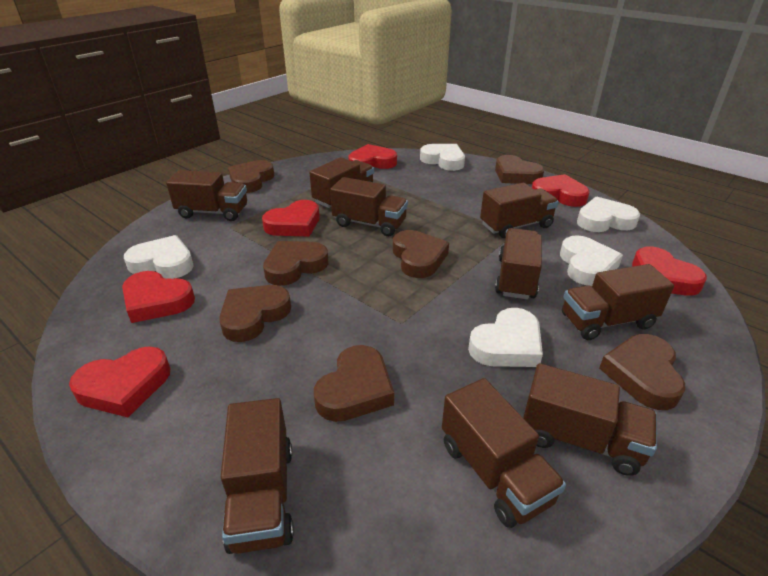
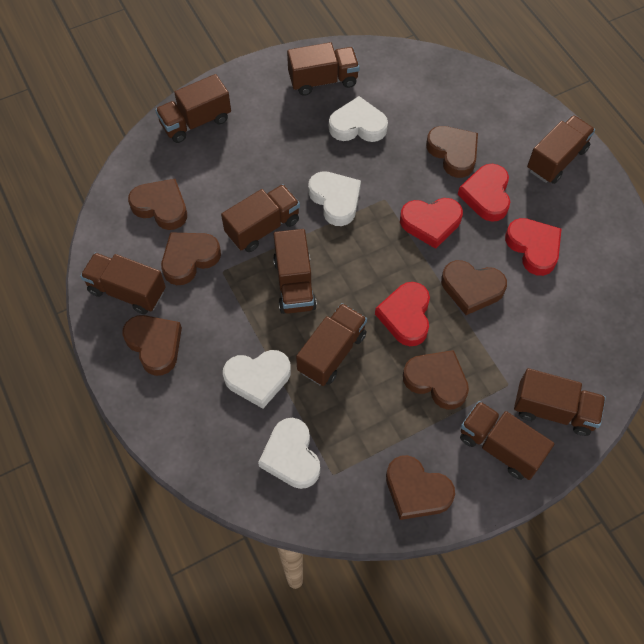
red heart: 6 -> 4
white heart: 5 -> 4

